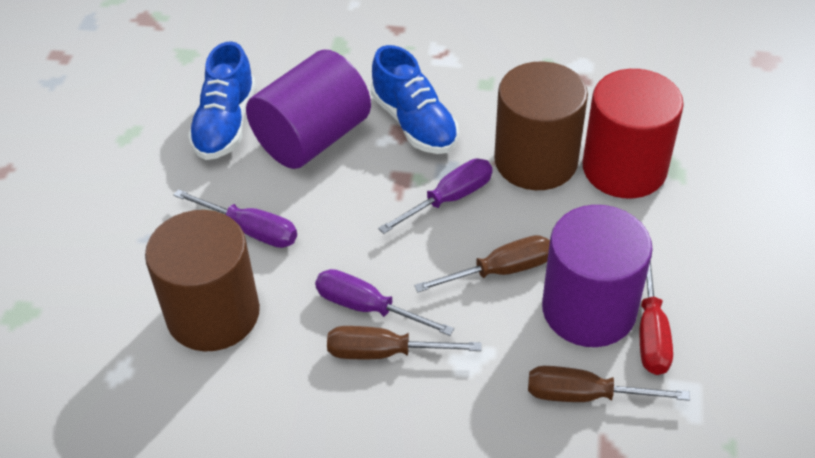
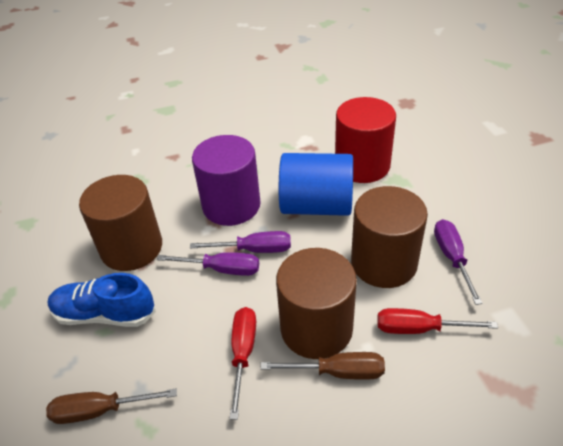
blue cylinder: 0 -> 1
blue shoe: 2 -> 1
brown cylinder: 2 -> 3
brown screwdriver: 3 -> 2
purple cylinder: 2 -> 1
red screwdriver: 1 -> 2

